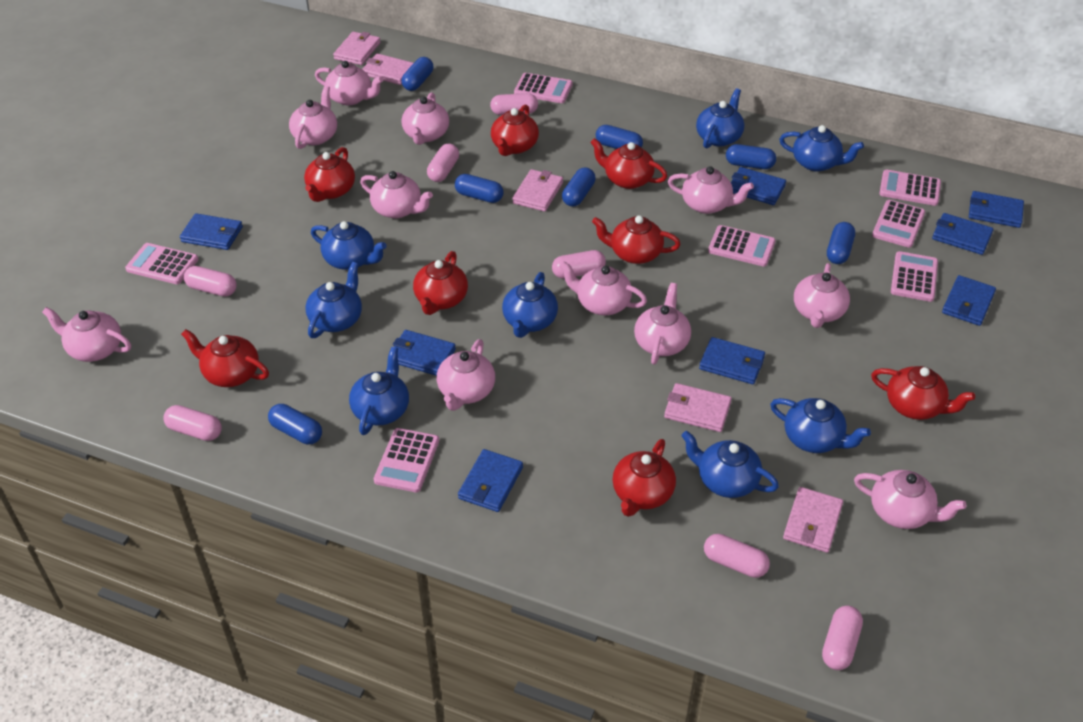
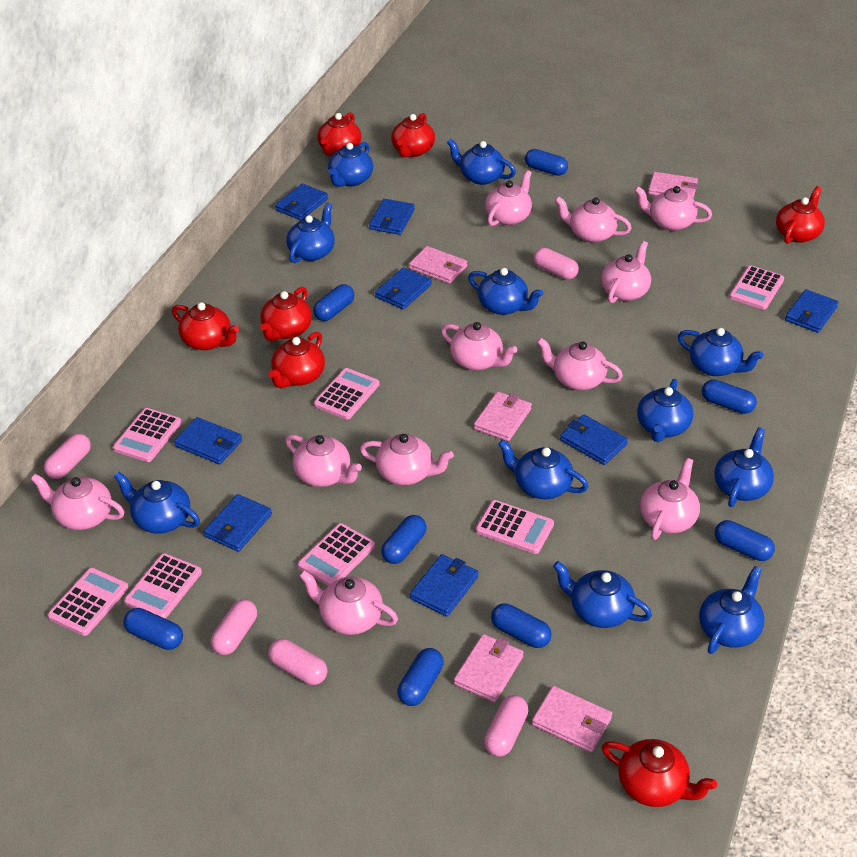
blue capsule: 7 -> 8
blue teapot: 8 -> 11
pink capsule: 7 -> 5
red teapot: 8 -> 7

